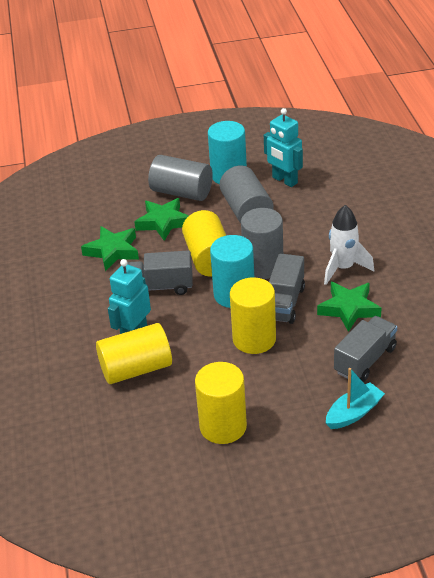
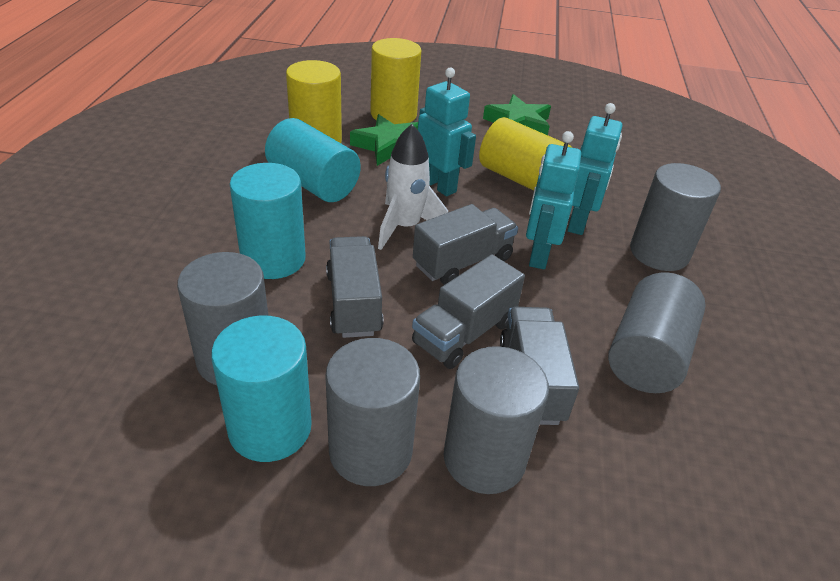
green star: 3 -> 2
grey cylinder: 3 -> 5
grey truck: 3 -> 4
turquoise boat: 1 -> 0
turquoise cylinder: 2 -> 3
turquoise robot: 2 -> 3
yellow cylinder: 4 -> 3

